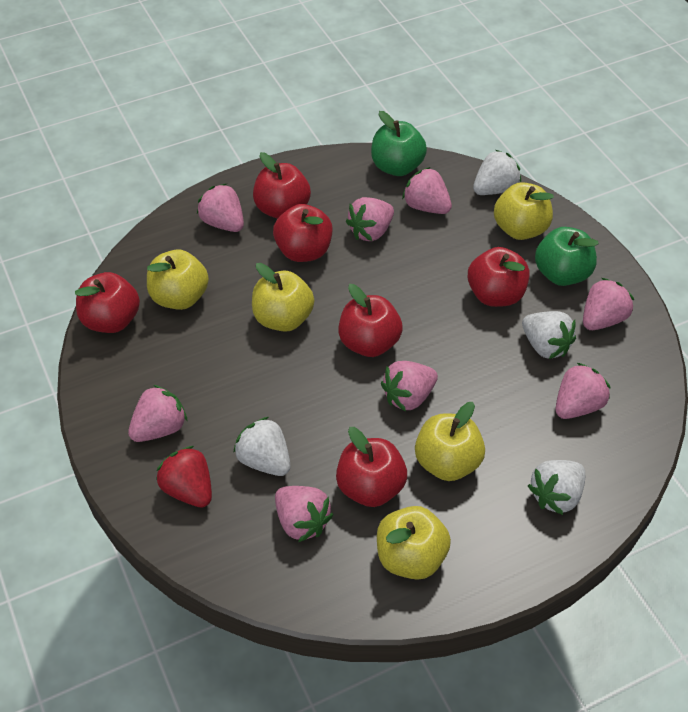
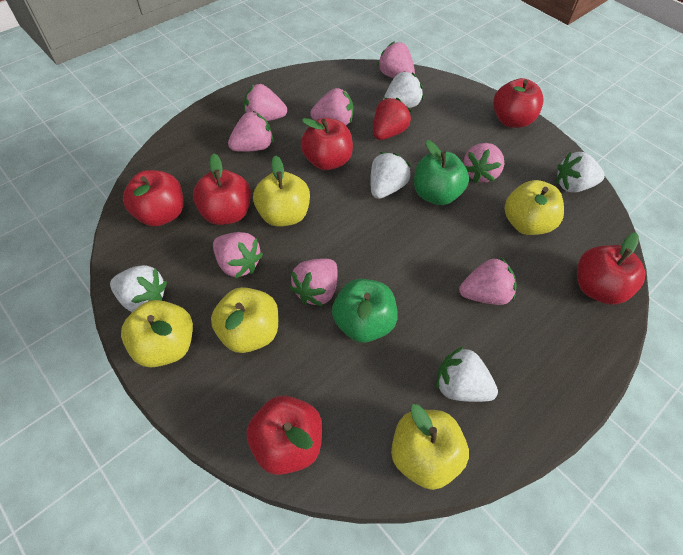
white strawberry: 4 -> 5

